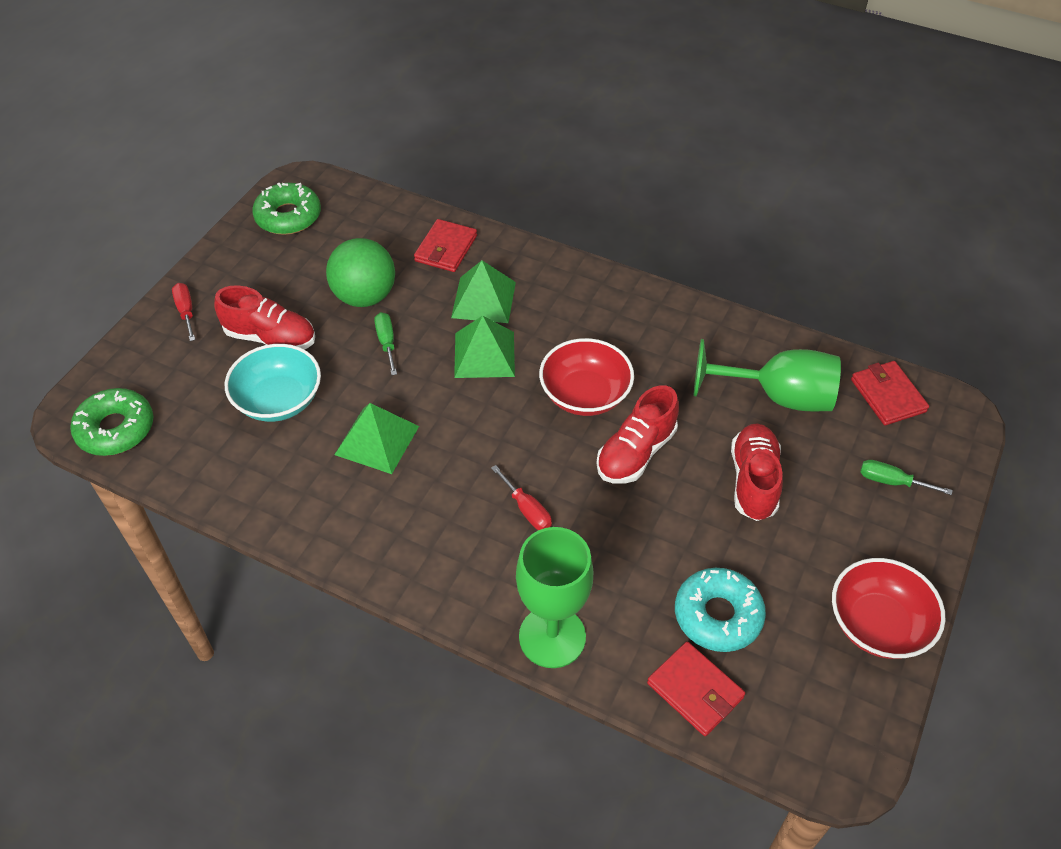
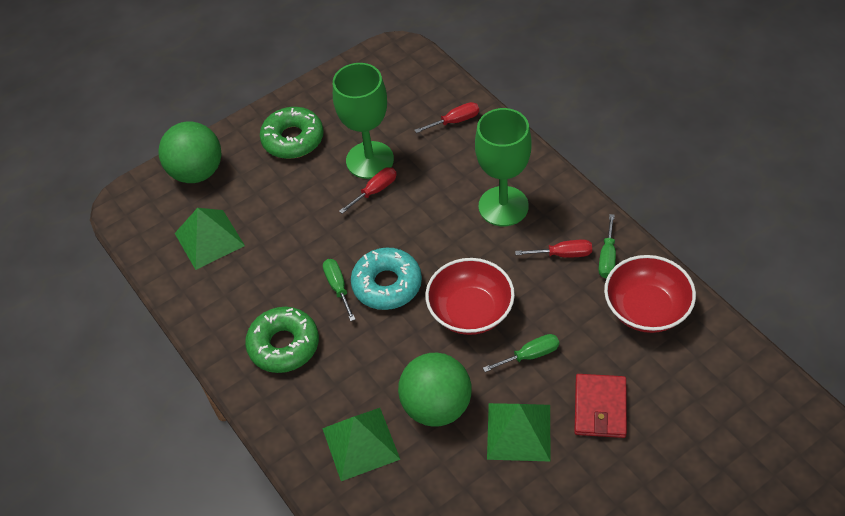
green ball: 1 -> 2
green screwdriver: 2 -> 3
red screwdriver: 2 -> 3
red shoe: 3 -> 0
red wallet: 3 -> 1
turquoise bowl: 1 -> 0

